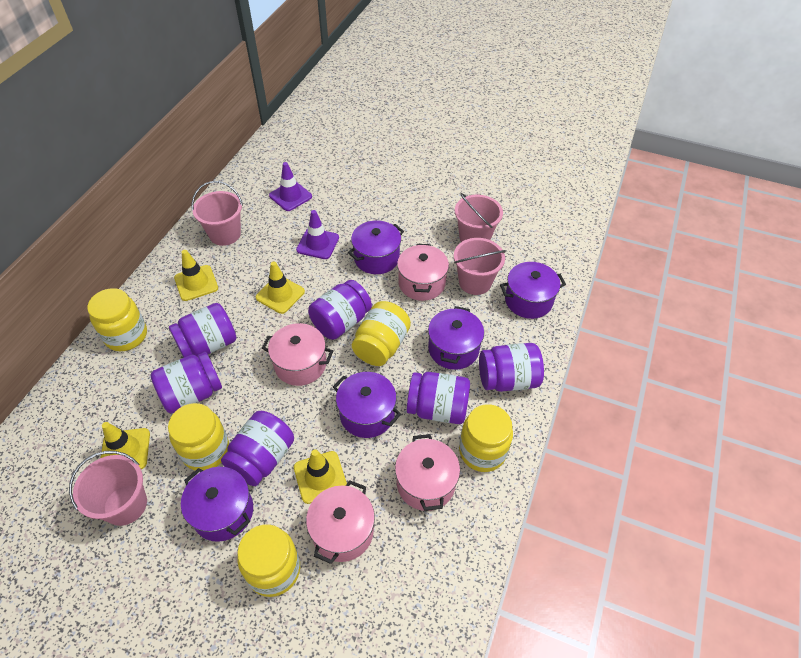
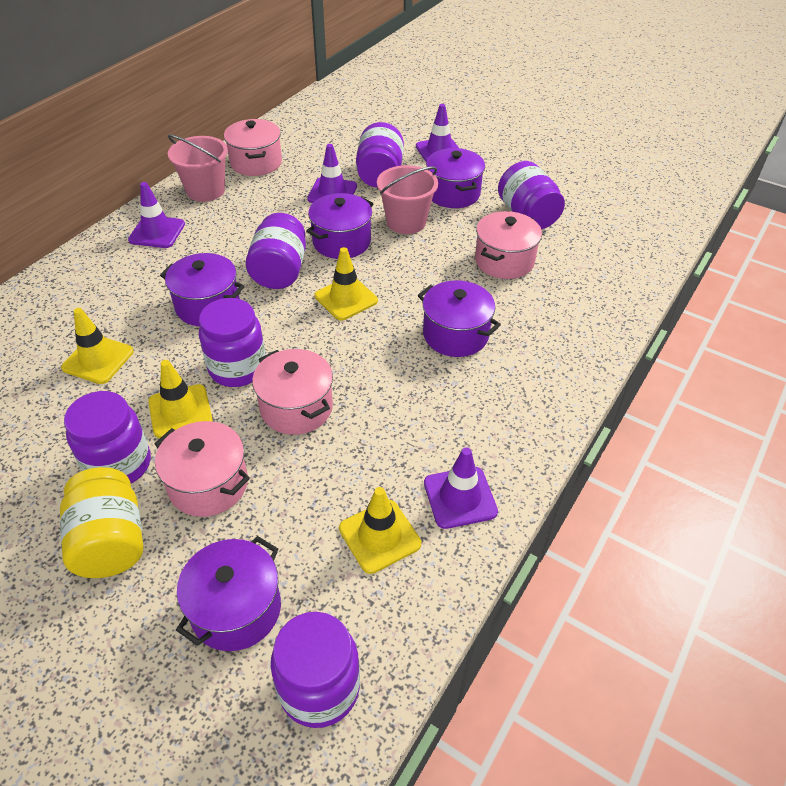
pink bucket: 4 -> 2
purple traffic cone: 2 -> 4
yellow jar: 5 -> 1

